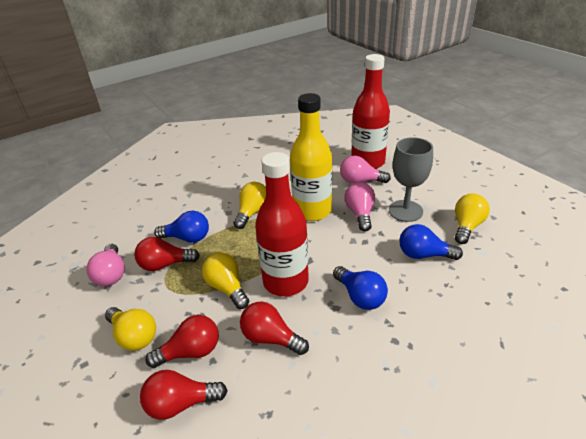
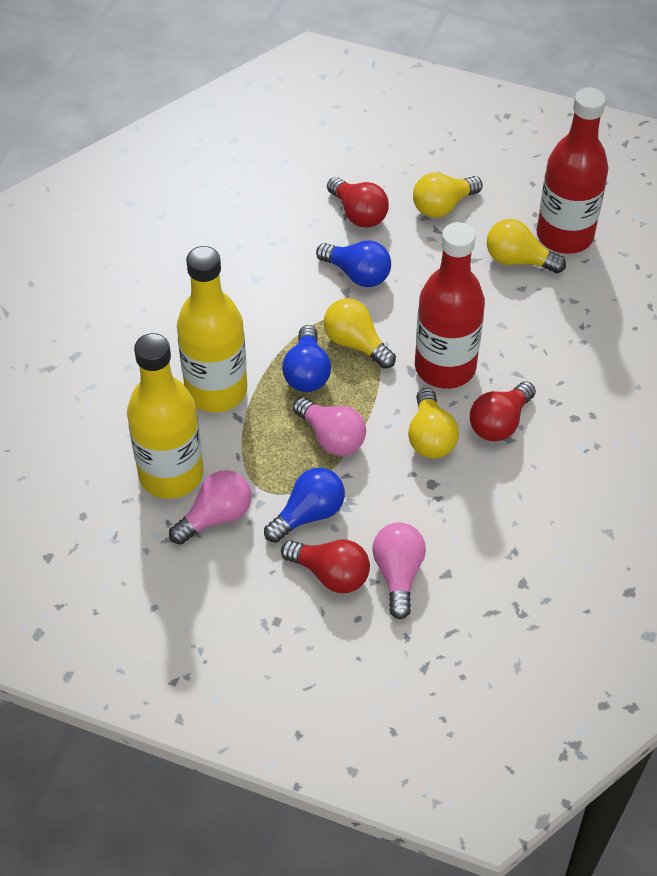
grey goblet: 1 -> 0
red light bulb: 4 -> 3
yellow bottle: 1 -> 2

